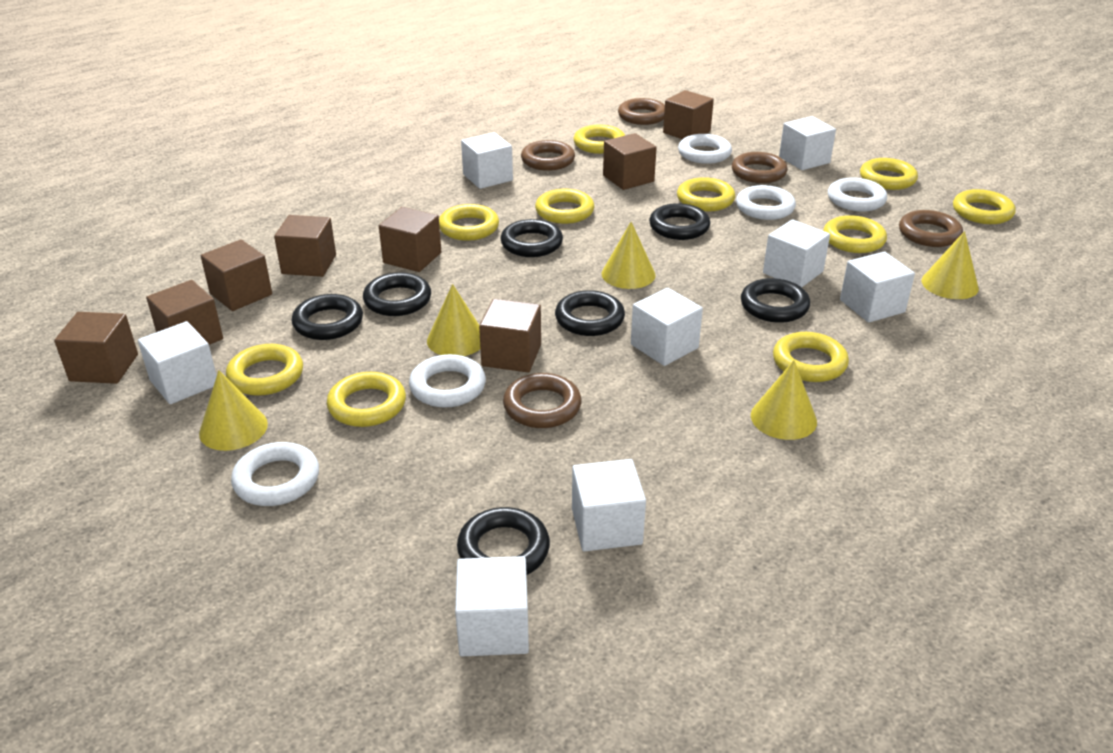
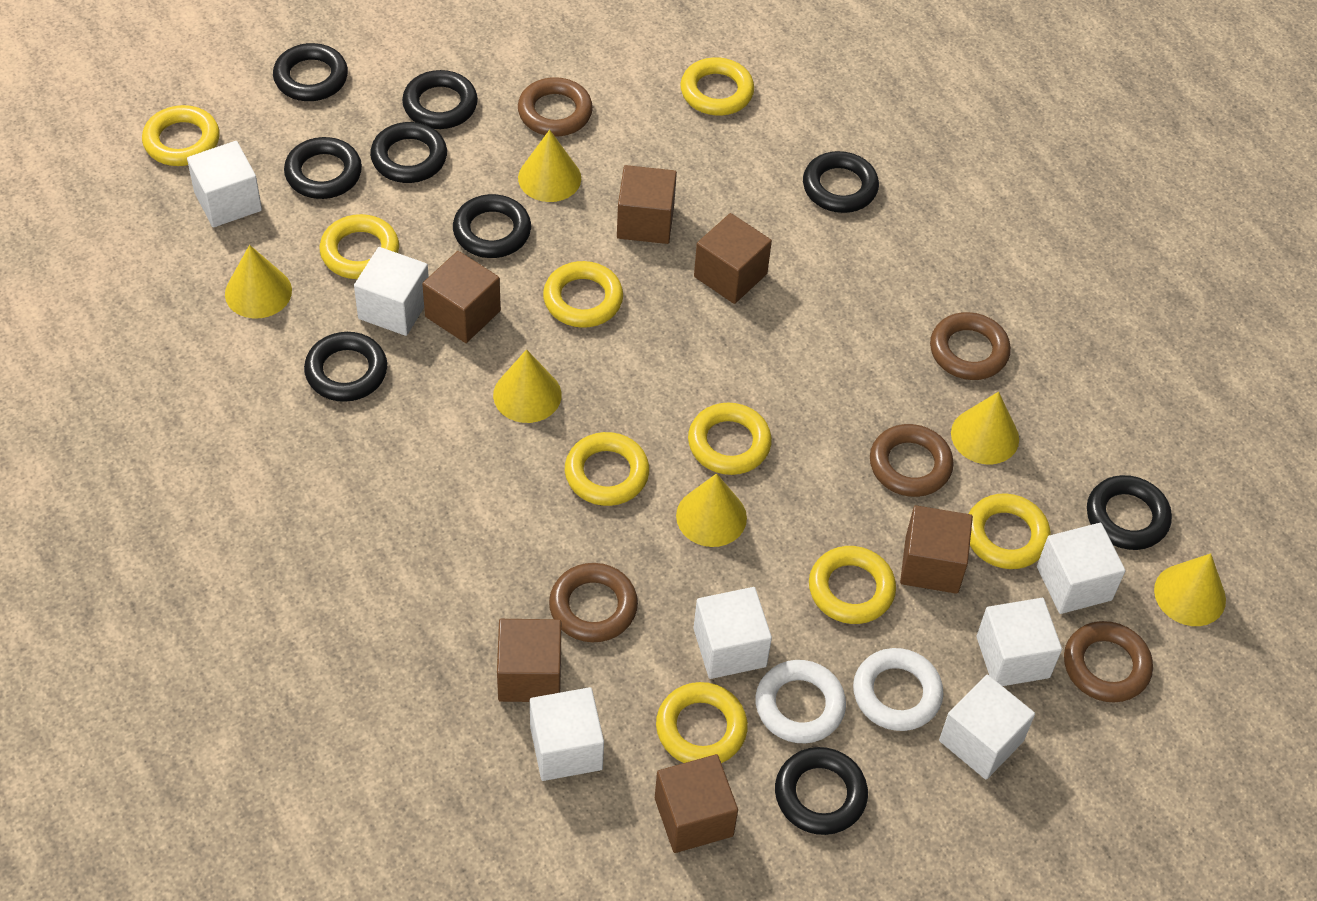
black ring: 7 -> 9
brown cube: 8 -> 6
white cube: 8 -> 7
white ring: 5 -> 2
yellow cone: 5 -> 6
yellow ring: 10 -> 9

